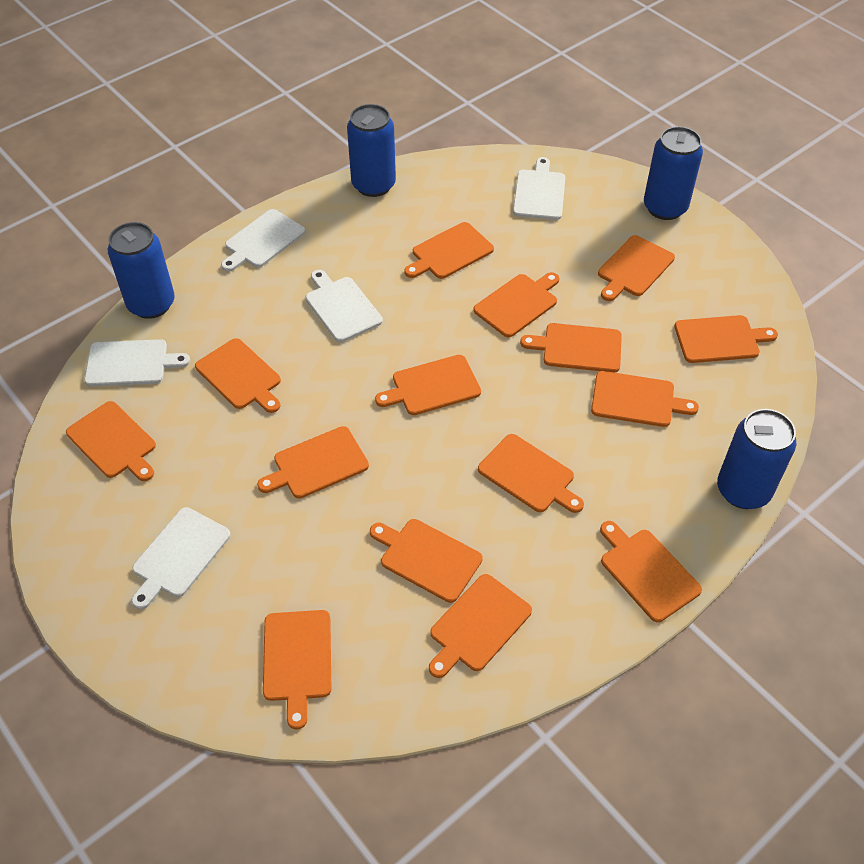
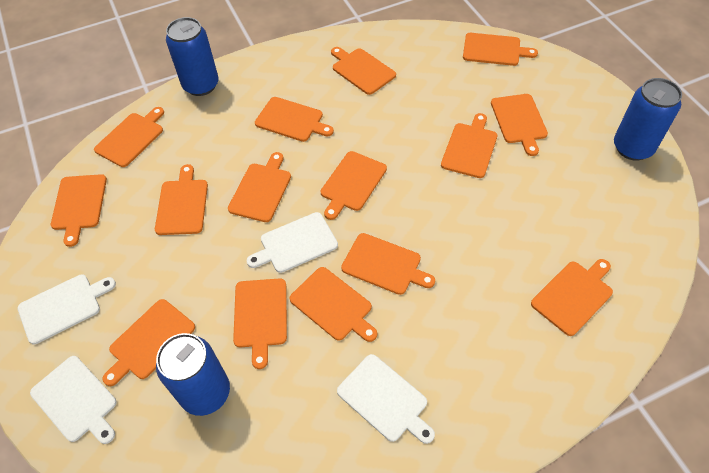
blue can: 4 -> 3
white cutting board: 5 -> 4

